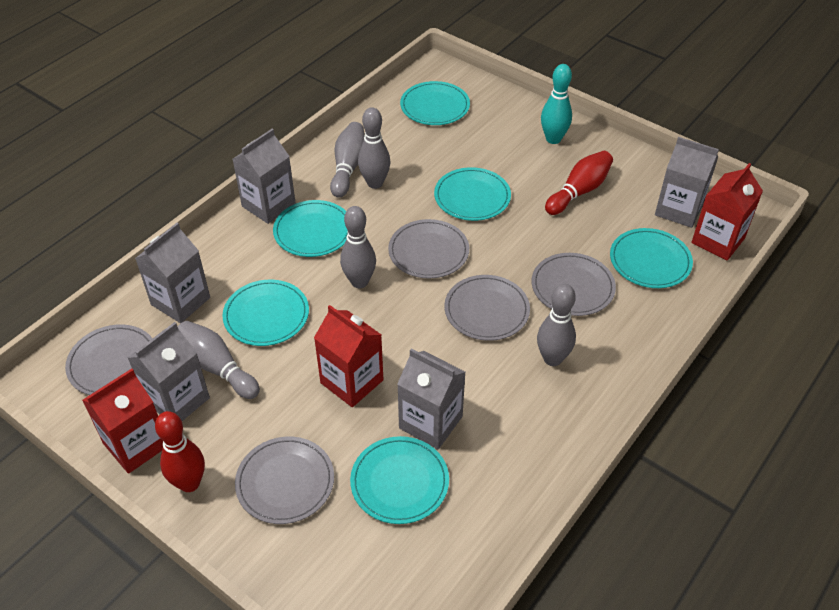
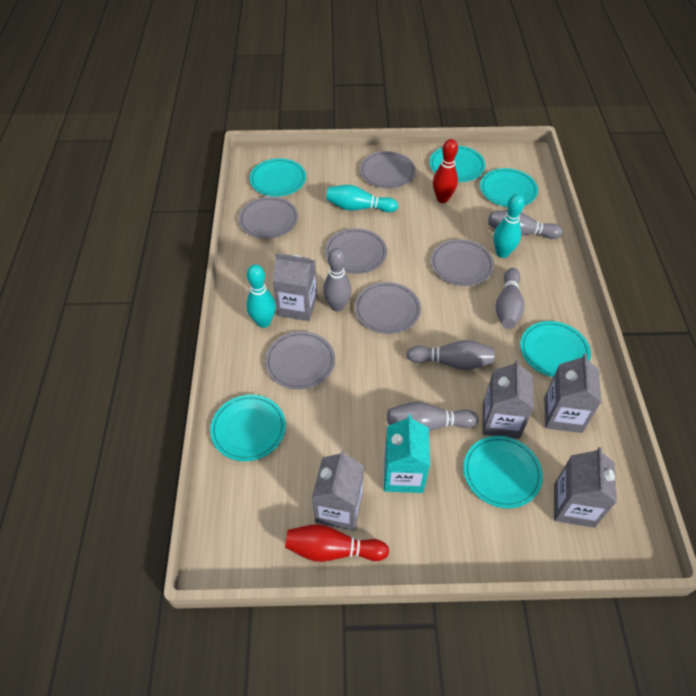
grey plate: 5 -> 6
red carton: 3 -> 0
turquoise bowling pin: 1 -> 3
turquoise carton: 0 -> 1

